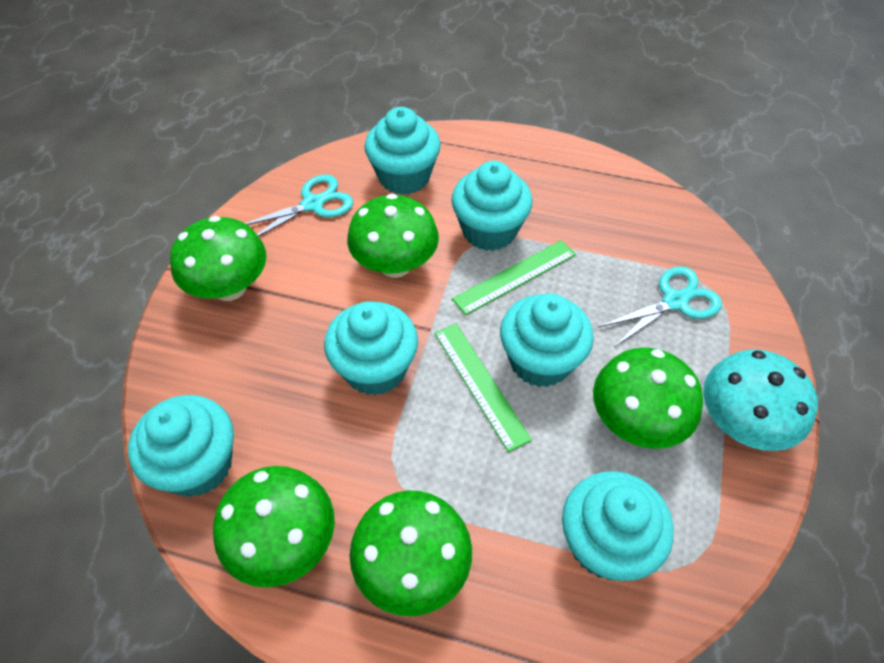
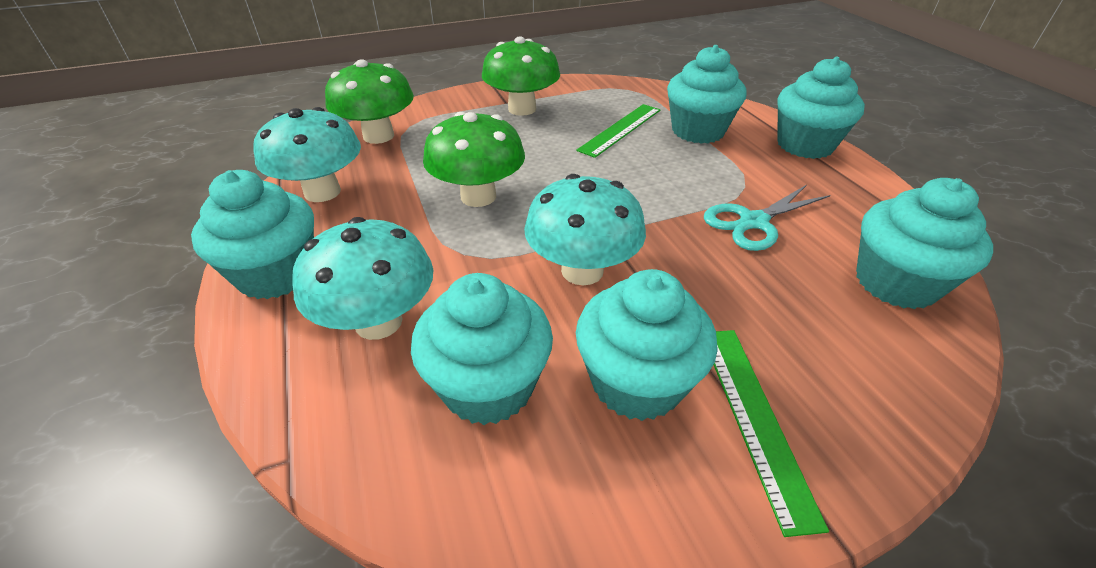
green mushroom: 5 -> 3
turquoise mushroom: 1 -> 3
turquoise scissors: 2 -> 1

